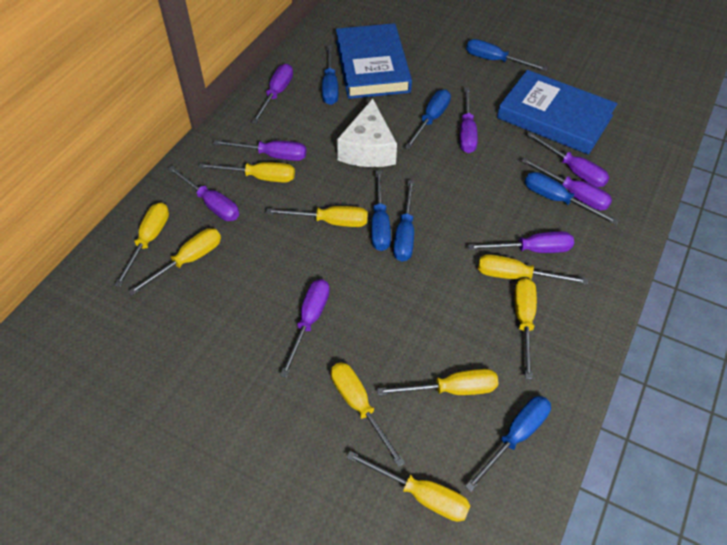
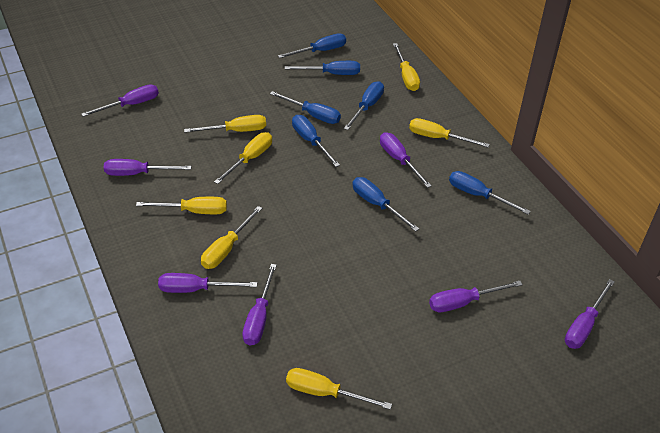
blue book: 2 -> 0
purple screwdriver: 8 -> 7
white cheese: 1 -> 0
yellow screwdriver: 9 -> 7

